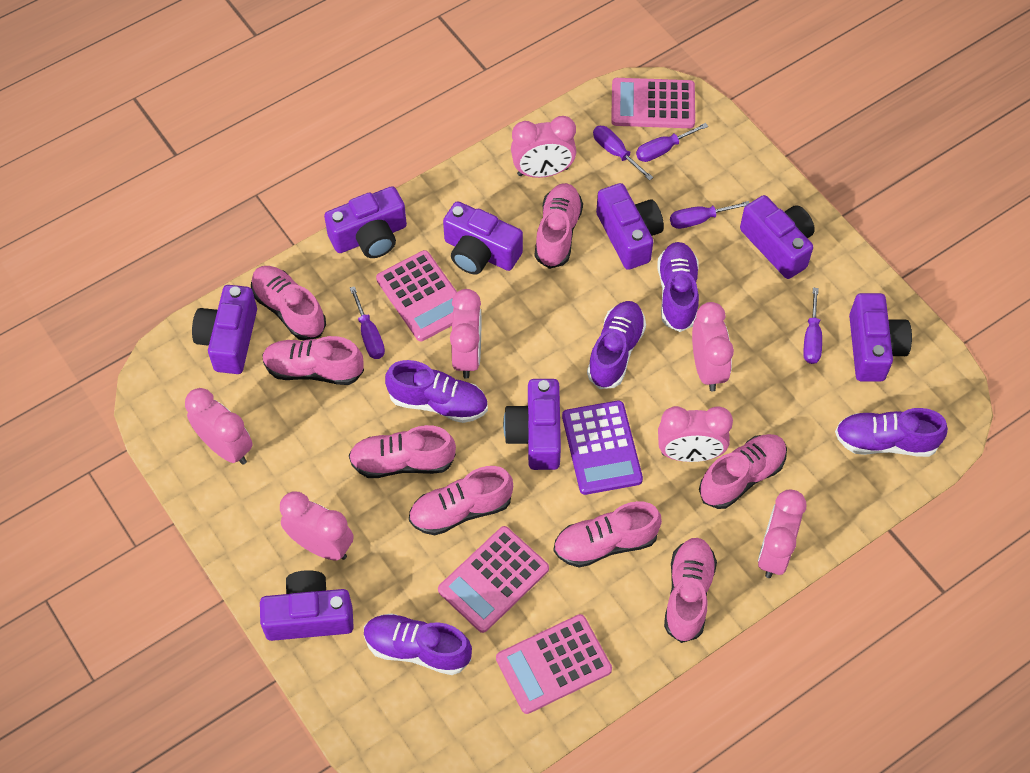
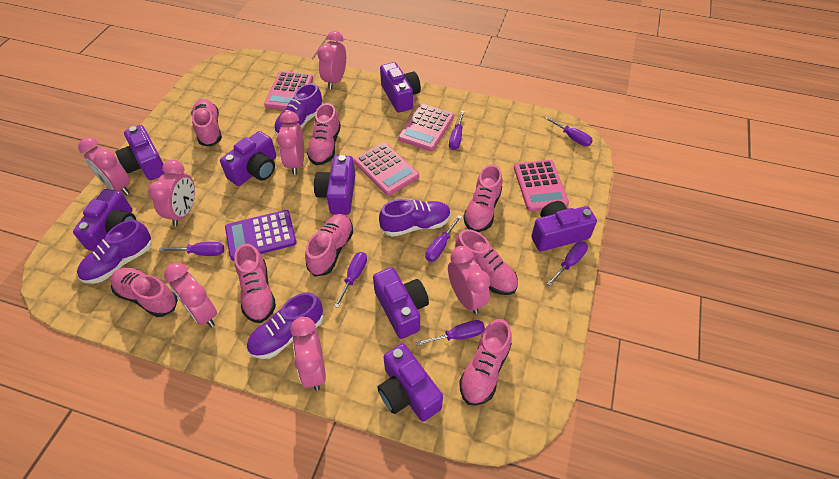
purple screwdriver: 5 -> 7
purple shoe: 5 -> 4

